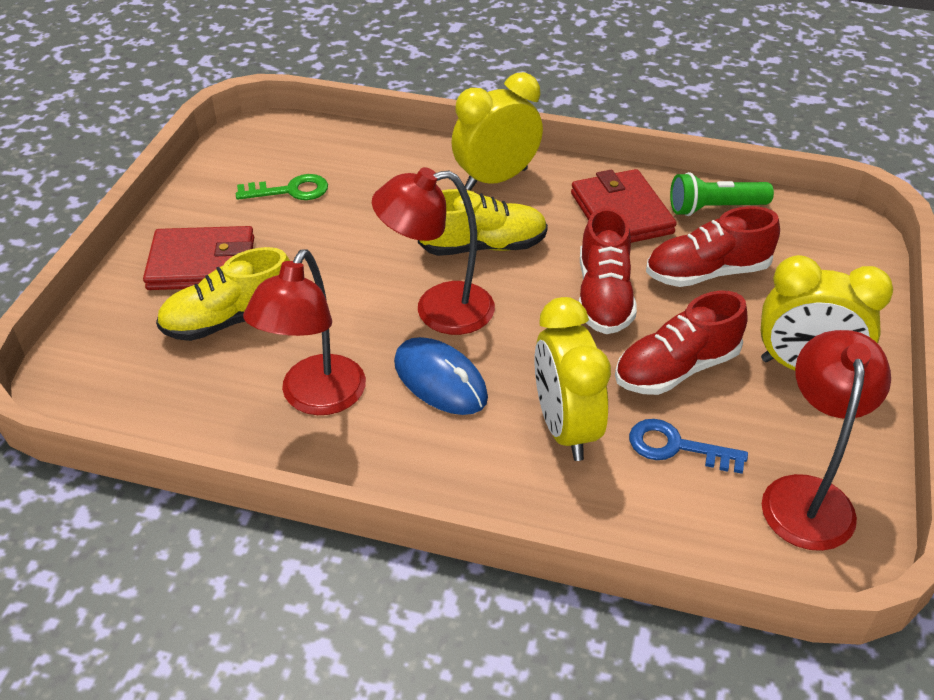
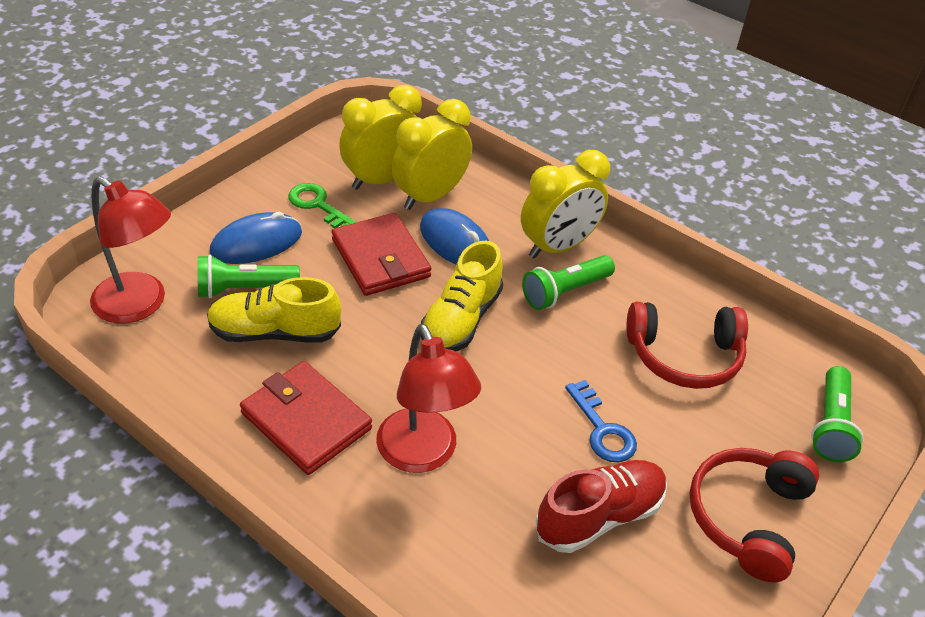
blue mouse: 1 -> 2
green flashlight: 1 -> 3
red headphones: 0 -> 2
red lamp: 3 -> 2
red shoe: 3 -> 1

